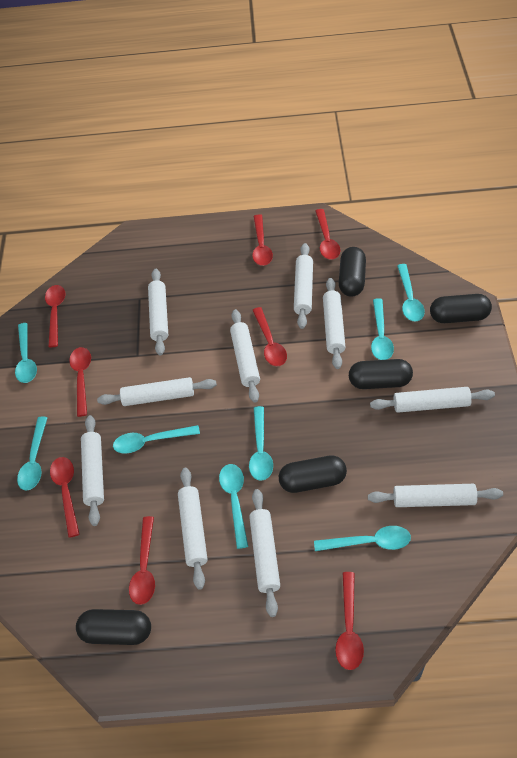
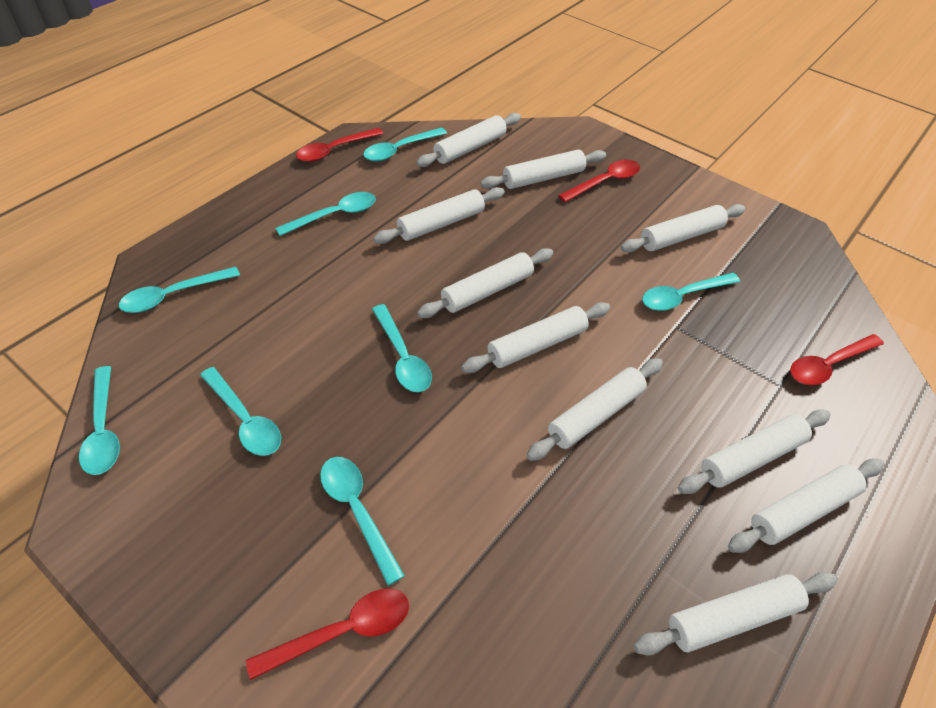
black capsule: 5 -> 0
red spoon: 8 -> 4

